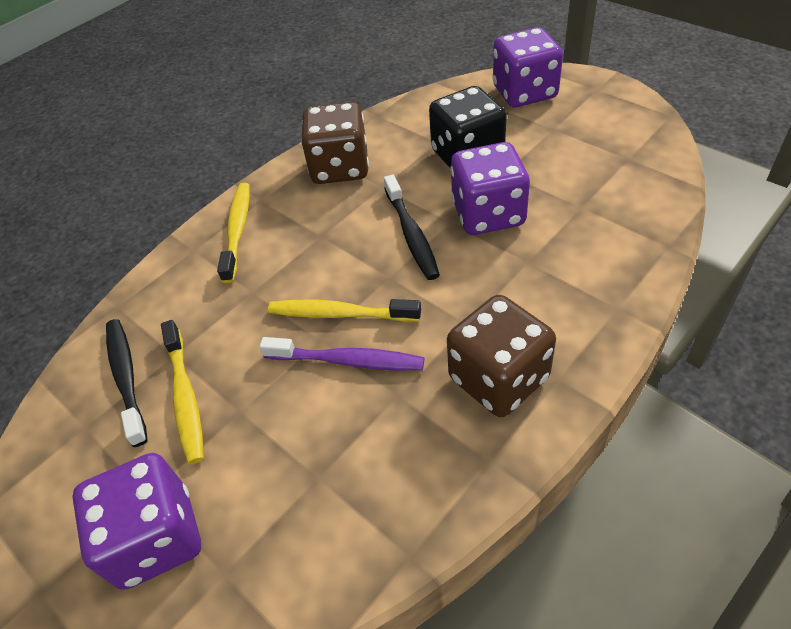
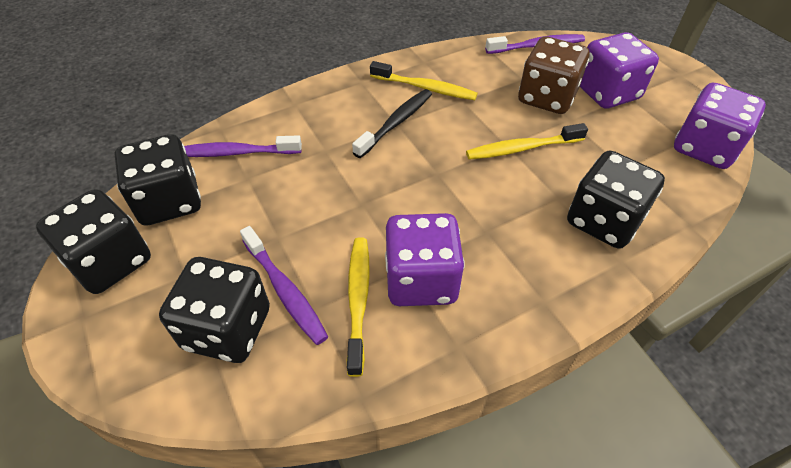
black dice: 1 -> 4
black toothbrush: 2 -> 1
brown dice: 2 -> 1
purple toothbrush: 1 -> 3

